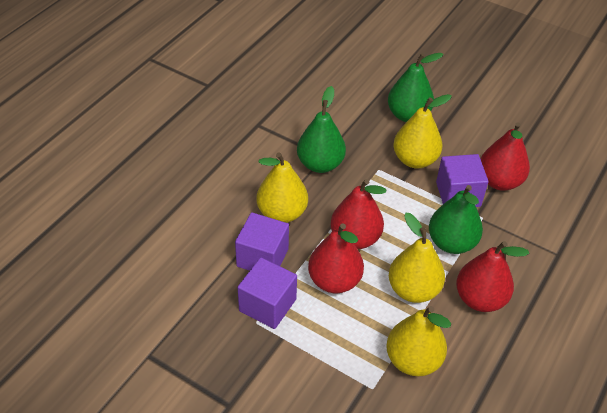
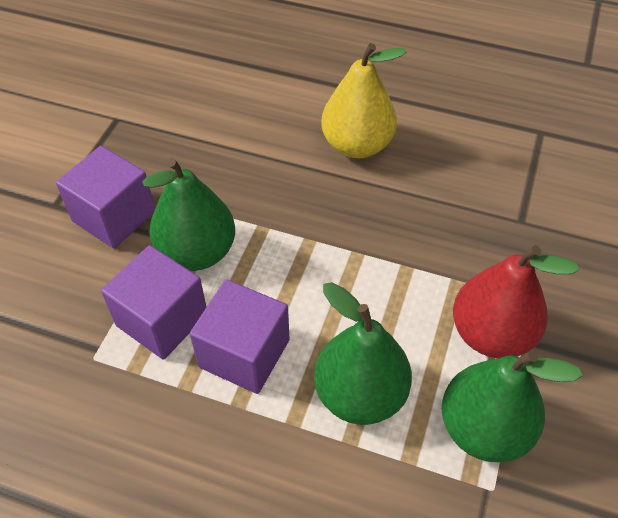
red pear: 4 -> 1
yellow pear: 4 -> 1

